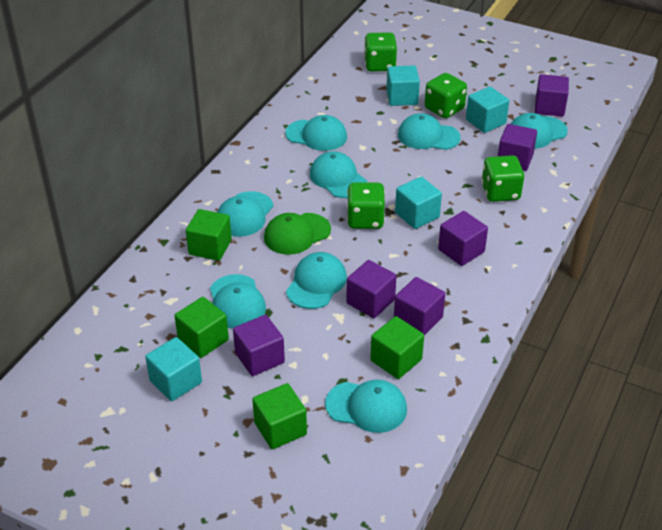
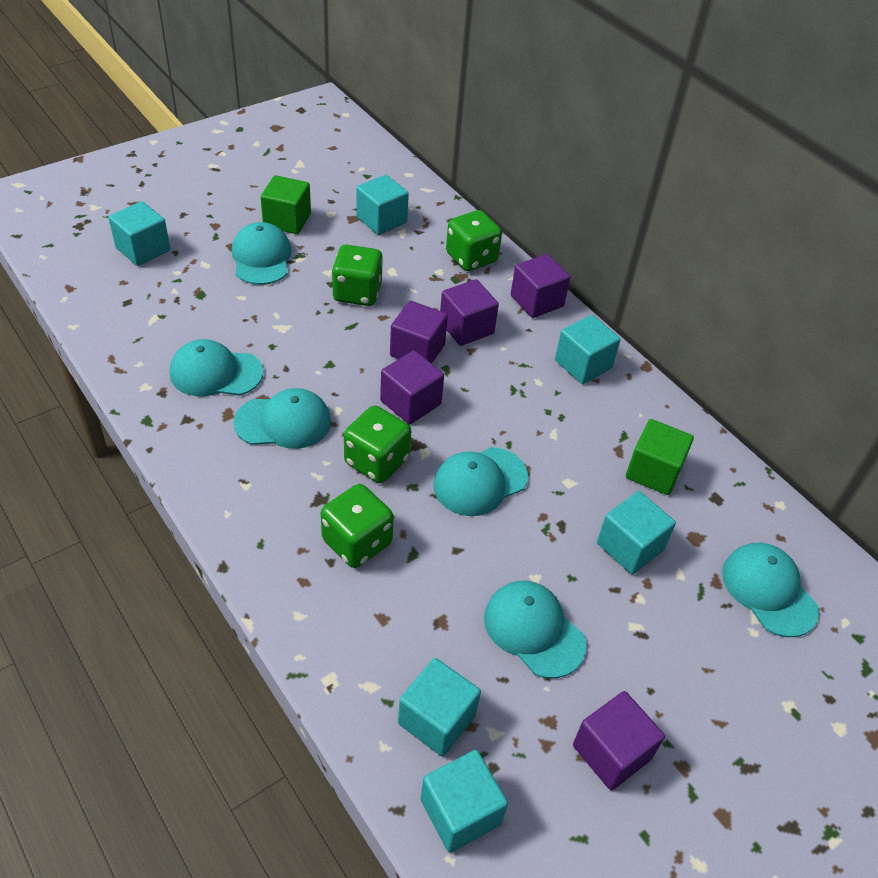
green cap: 1 -> 0
green cube: 4 -> 2
purple cube: 6 -> 5
turquoise cap: 8 -> 6
turquoise cube: 4 -> 6

